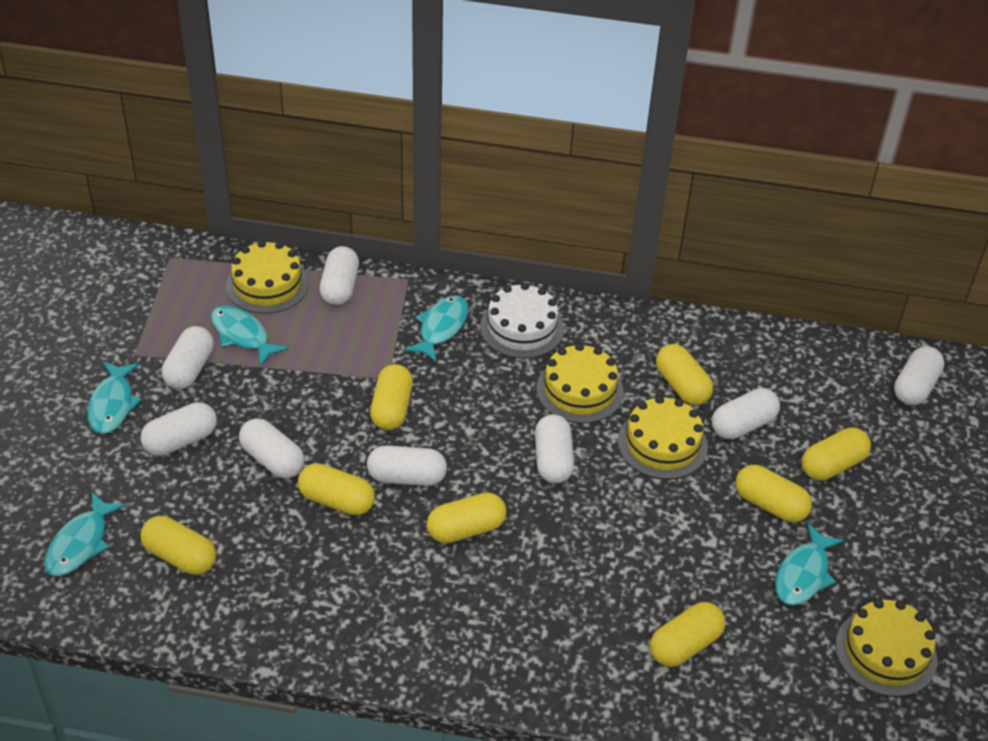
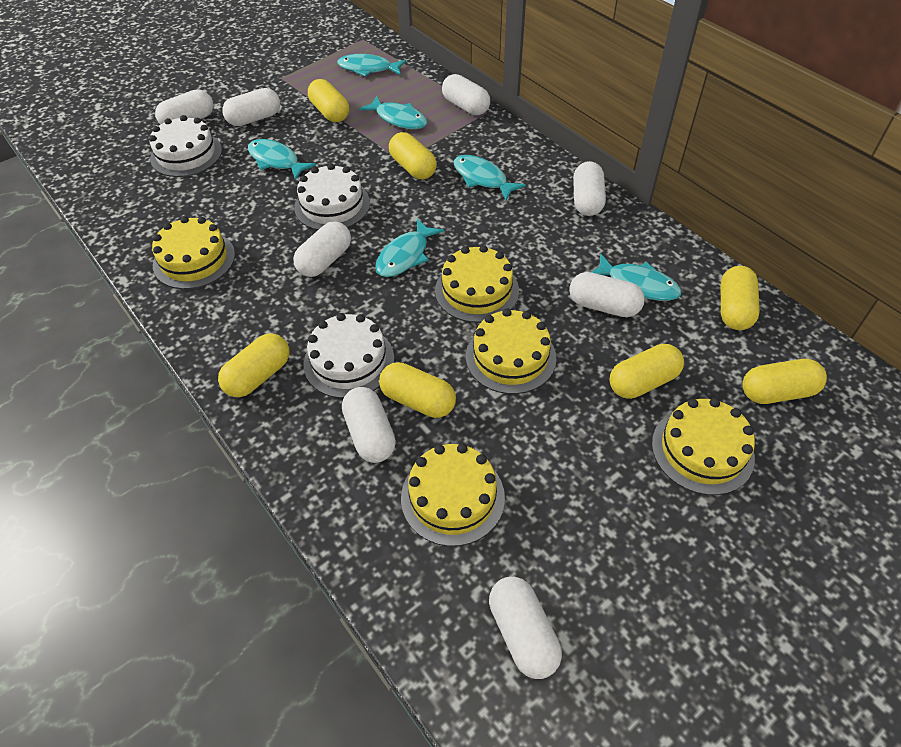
turquoise fish: 5 -> 6
white cake: 1 -> 3
yellow cake: 4 -> 5
yellow capsule: 8 -> 7

